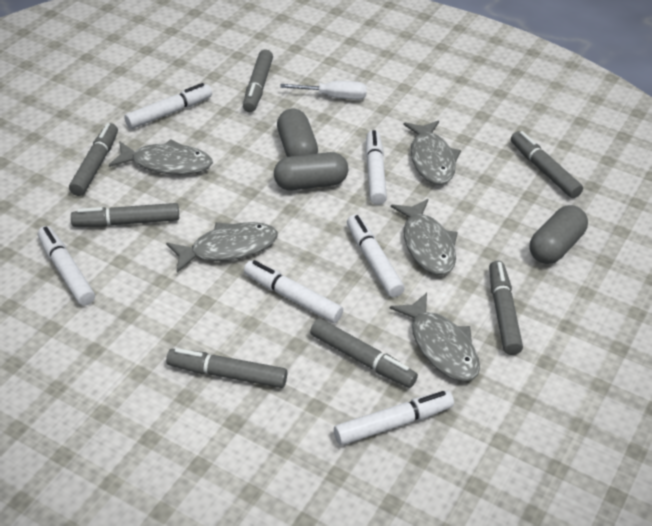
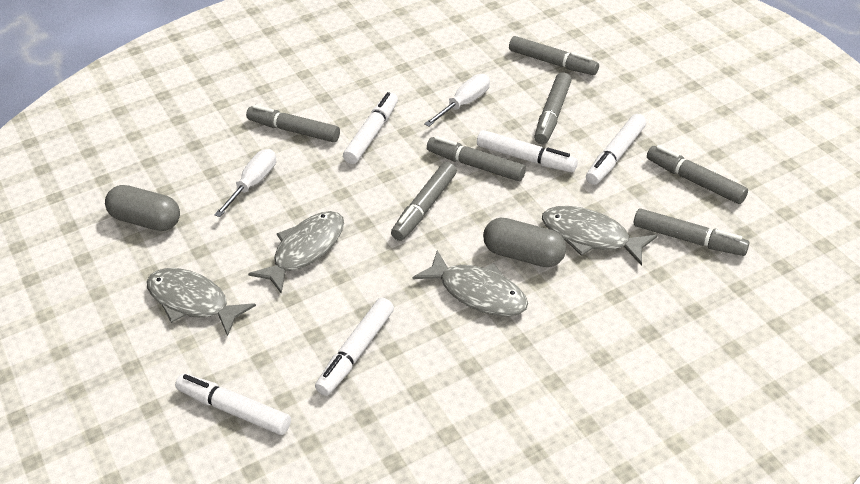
grey capsule: 3 -> 2
grey fish: 5 -> 4
white marker: 6 -> 5
white screwdriver: 1 -> 2

